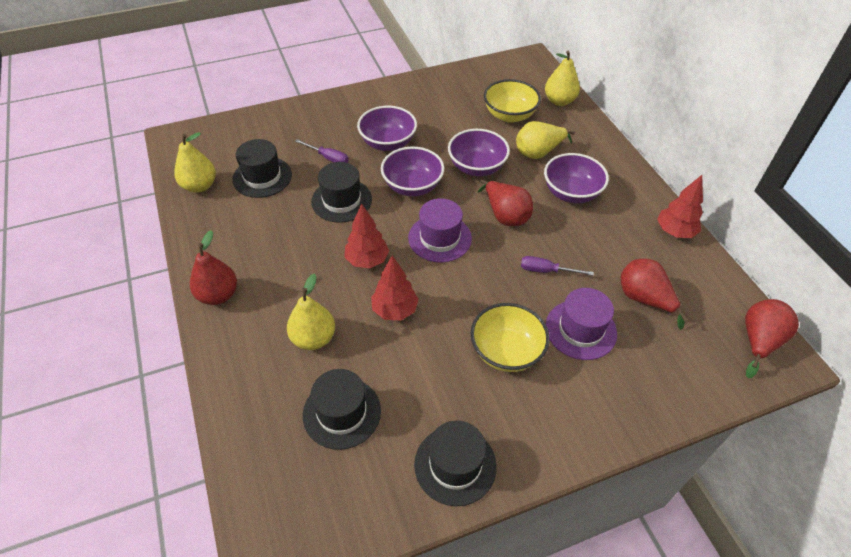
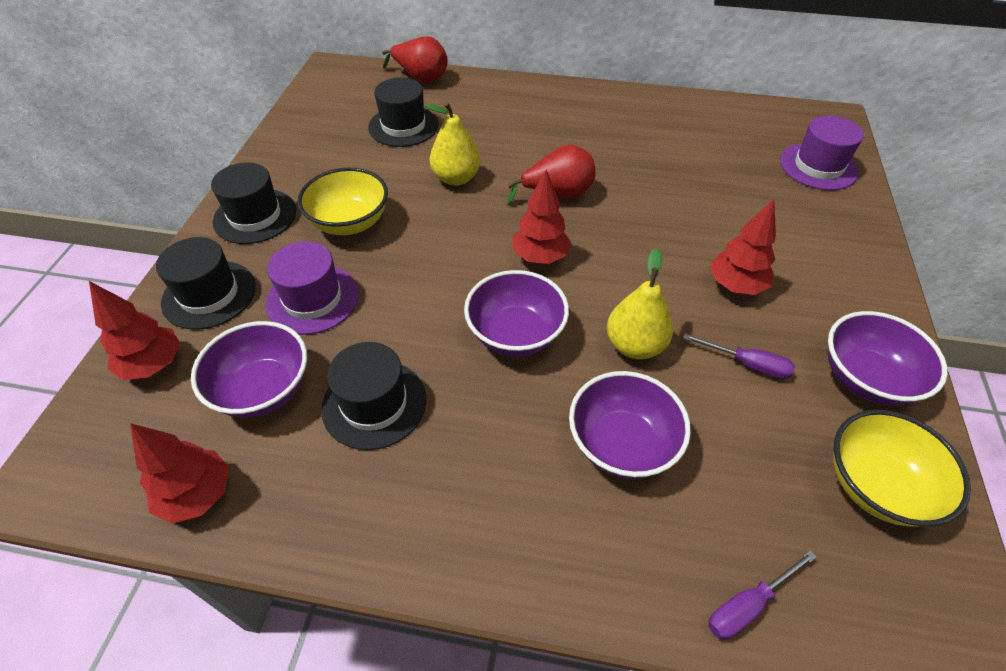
red pear: 4 -> 2
red tree: 3 -> 4
yellow pear: 4 -> 2

